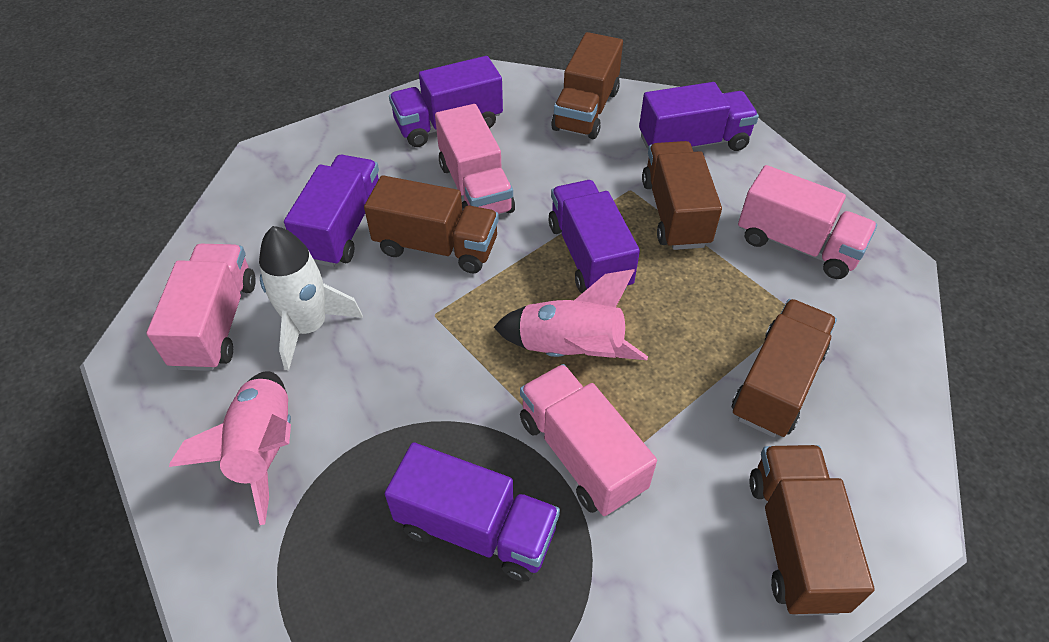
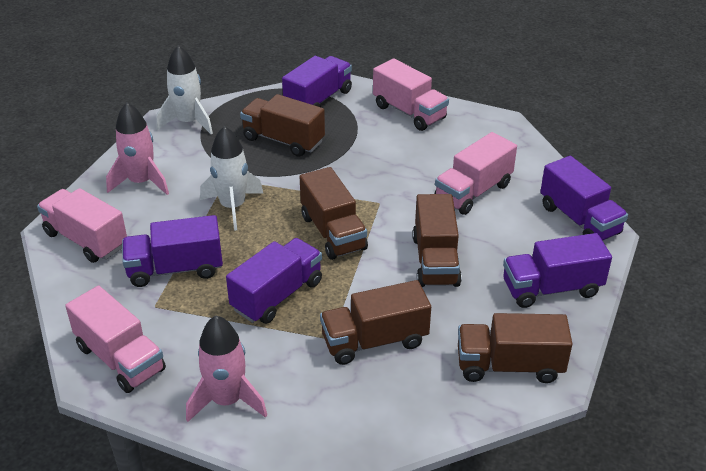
white rocket: 1 -> 2

